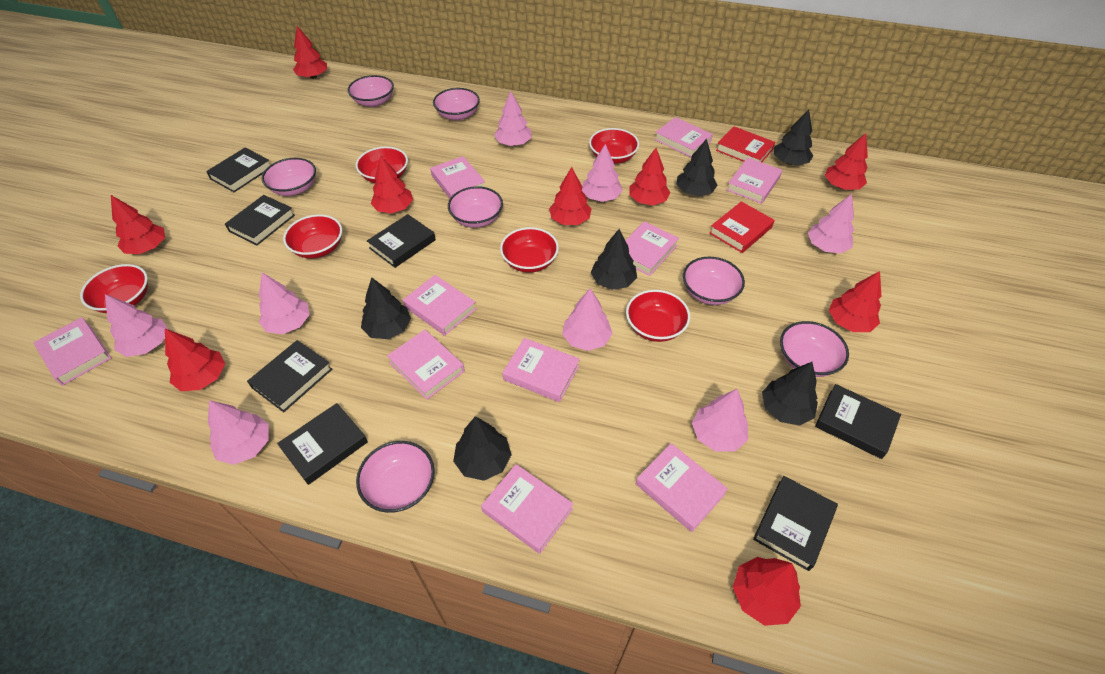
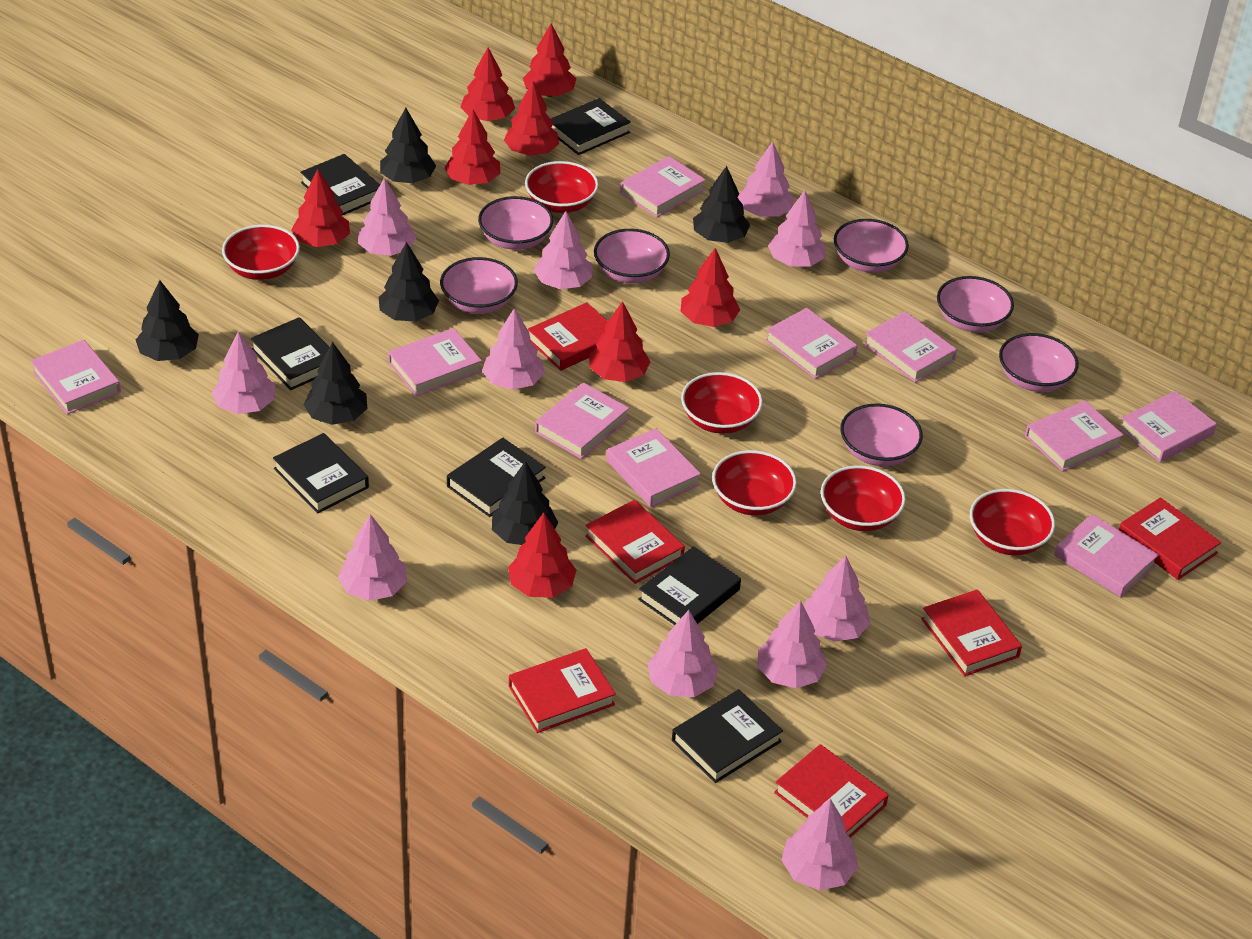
pink tree: 8 -> 11
red book: 2 -> 6
red tree: 9 -> 8

